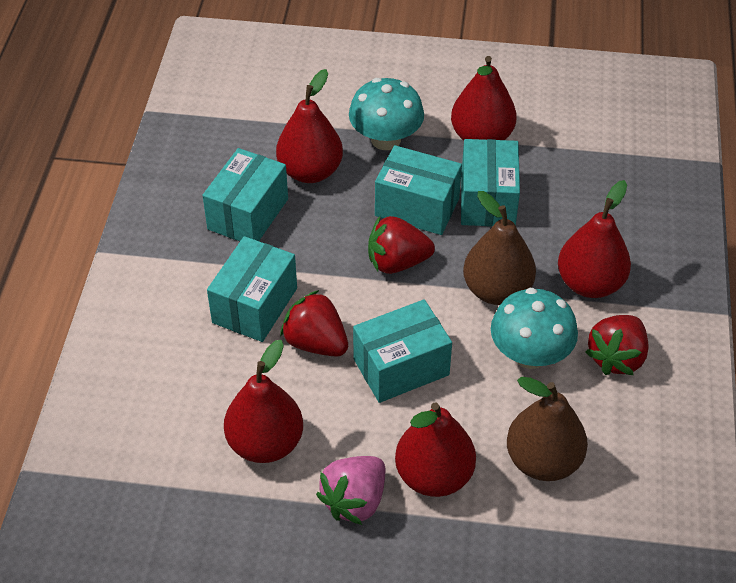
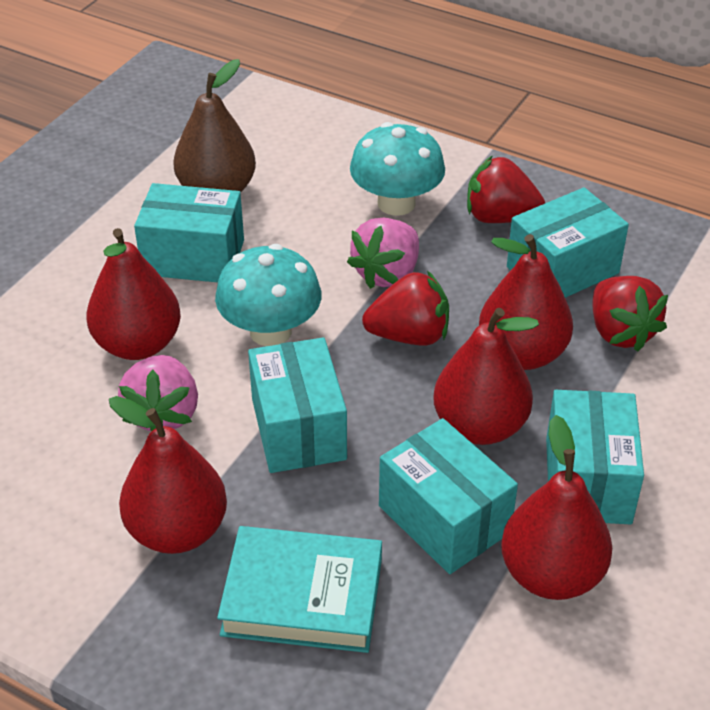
brown pear: 2 -> 1
pink strawberry: 1 -> 2
turquoise book: 0 -> 1

